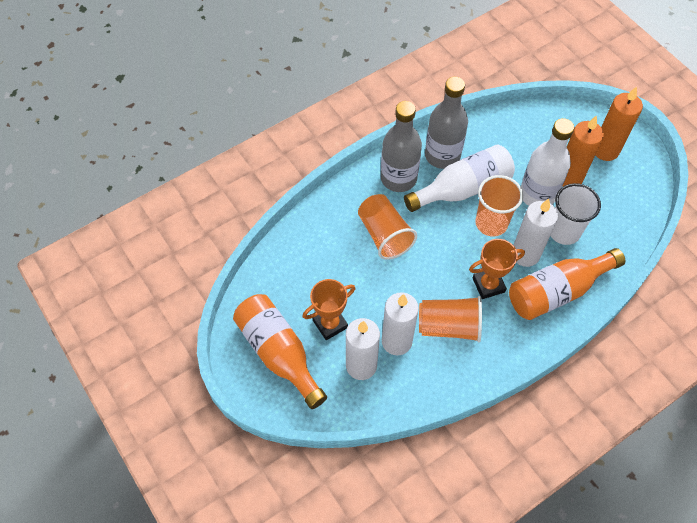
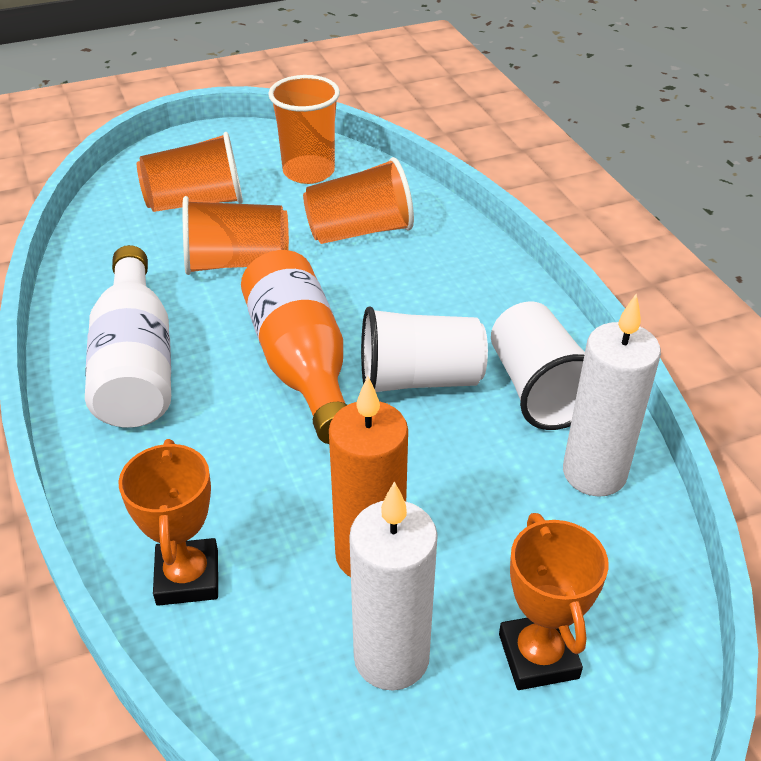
grey bottle: 2 -> 0
orange bottle: 2 -> 1
orange candle: 2 -> 1
orange cup: 3 -> 4
white bottle: 2 -> 1
white candle: 3 -> 2
white cup: 1 -> 2

